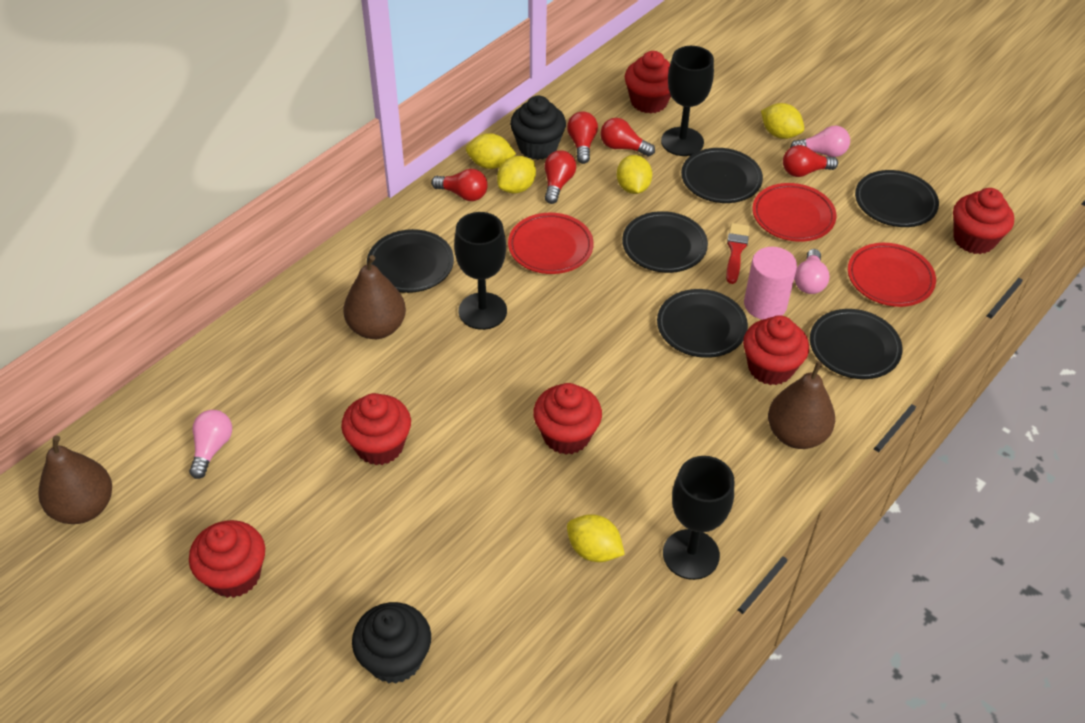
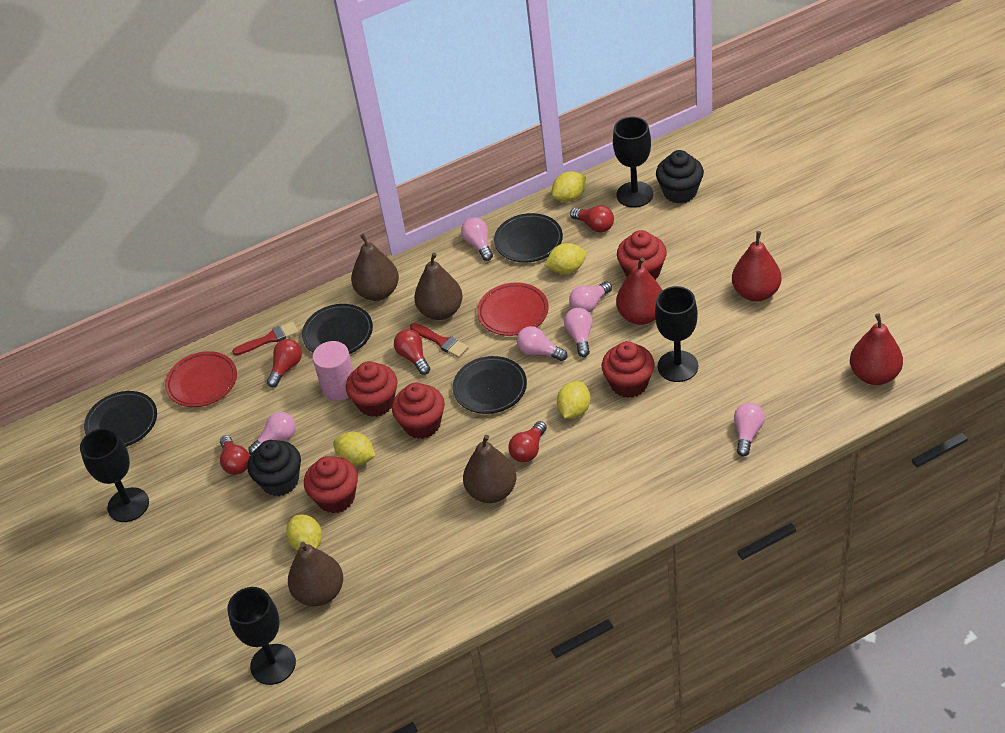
black goblet: 3 -> 4
black plate: 6 -> 4
brown pear: 3 -> 4
pink light bulb: 3 -> 6
red brush: 1 -> 2
red cupcake: 6 -> 5
red pear: 0 -> 3
red plate: 3 -> 2

